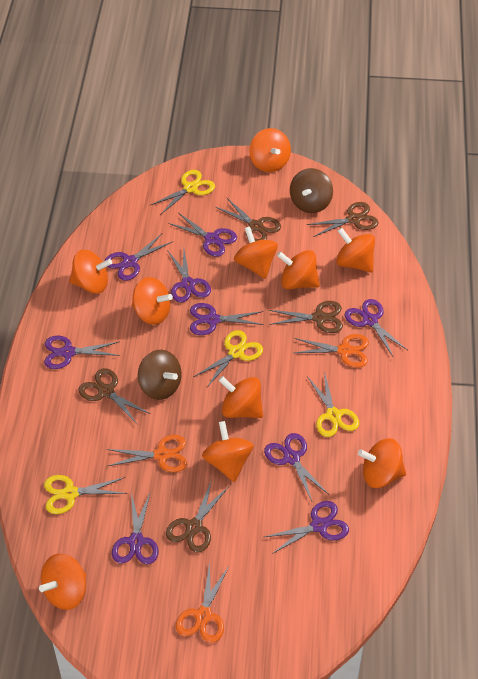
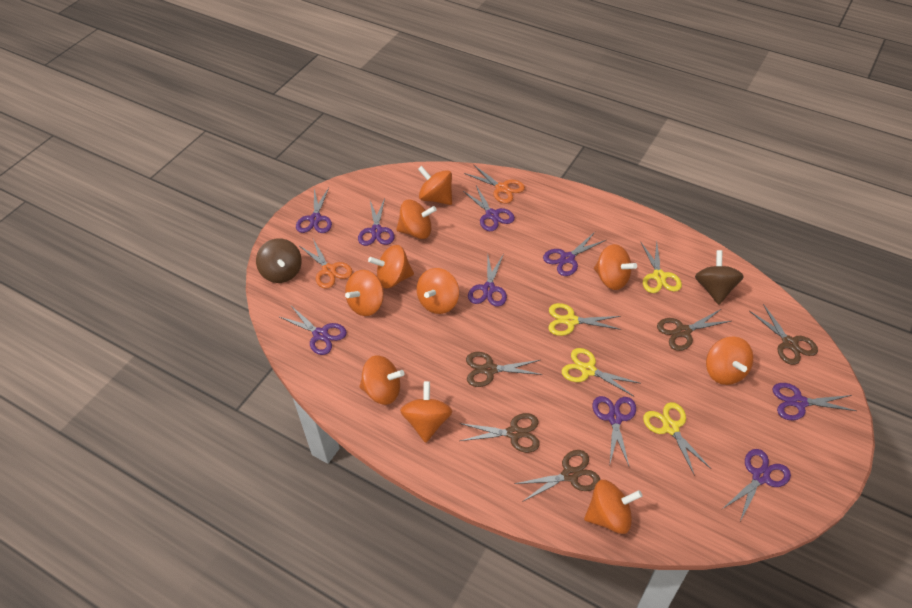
orange scissors: 3 -> 2

